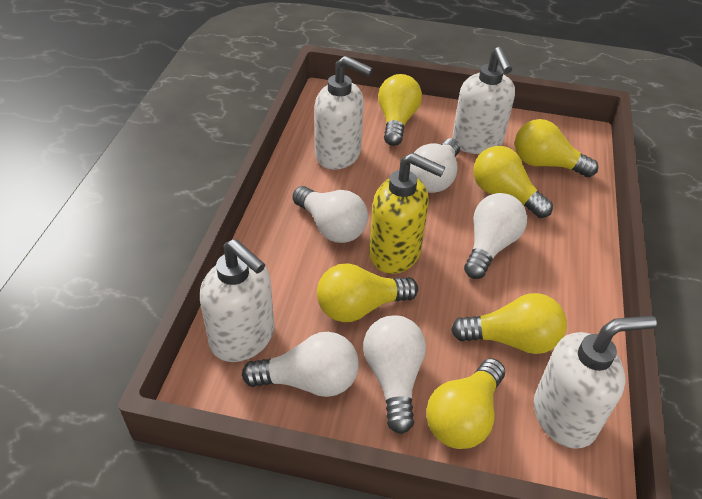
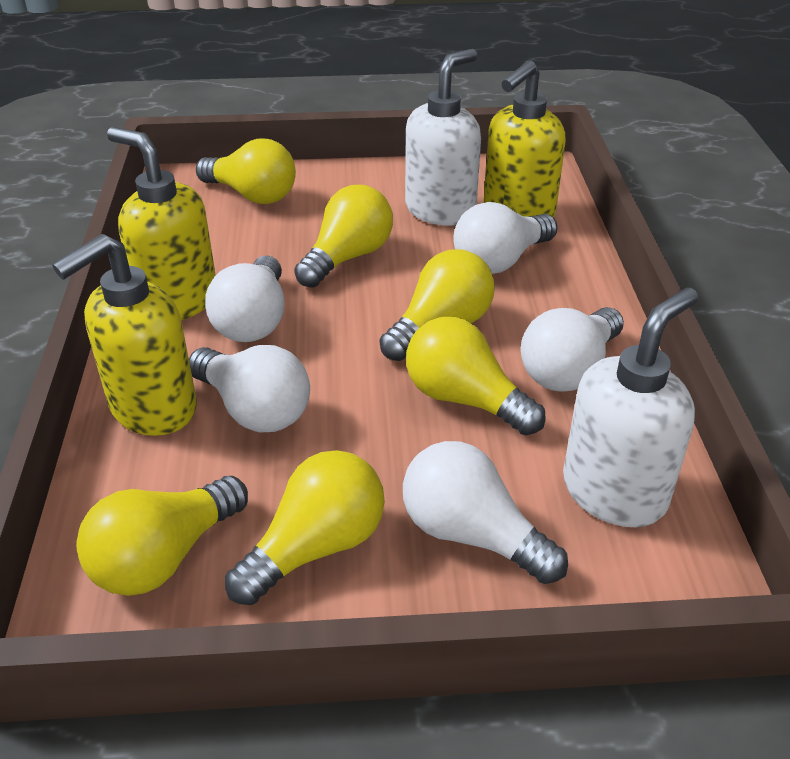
white soap dispenser: 4 -> 2
yellow soap dispenser: 1 -> 3

